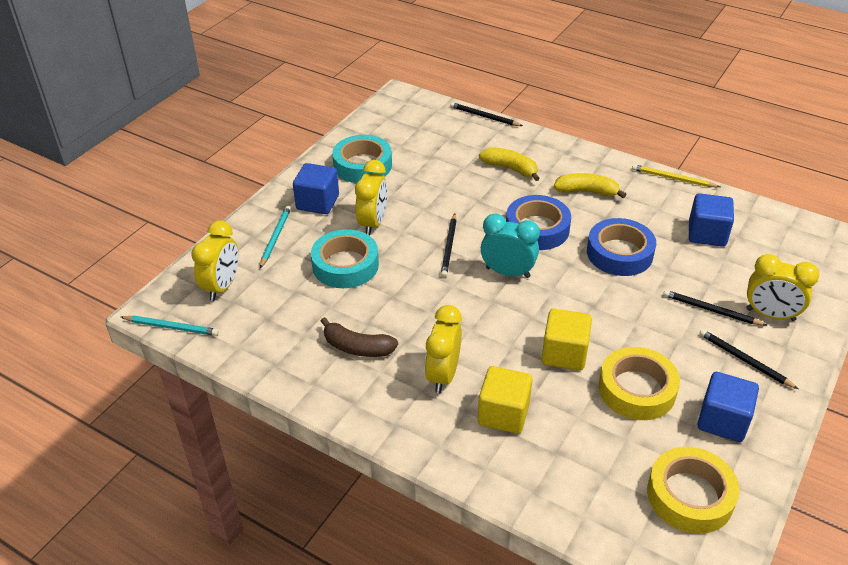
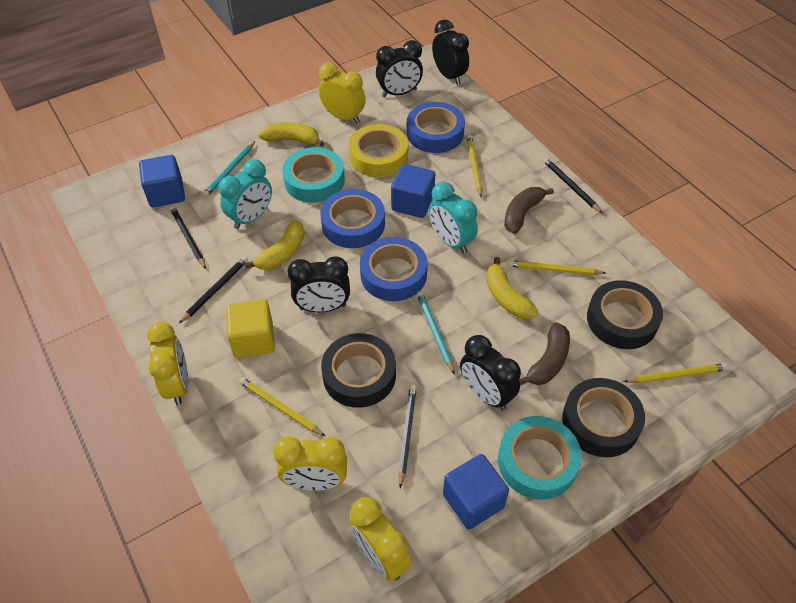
black clock: 0 -> 4
black tape: 0 -> 3
blue tape: 2 -> 3
brown banana: 1 -> 2
turquoise clock: 1 -> 2
yellow banana: 2 -> 3
yellow cube: 2 -> 1
yellow pencil: 1 -> 4
yellow tape: 2 -> 1

